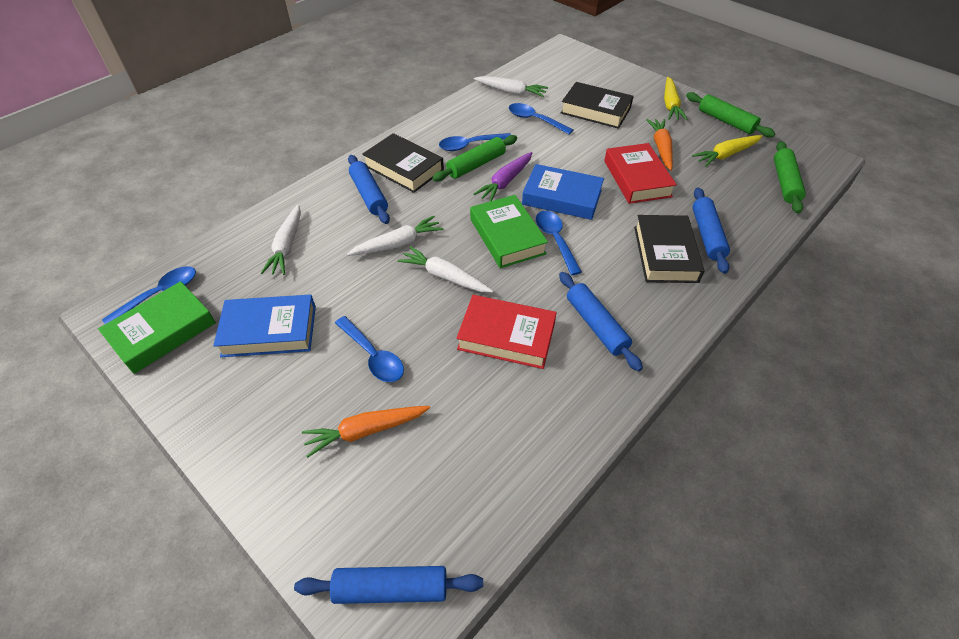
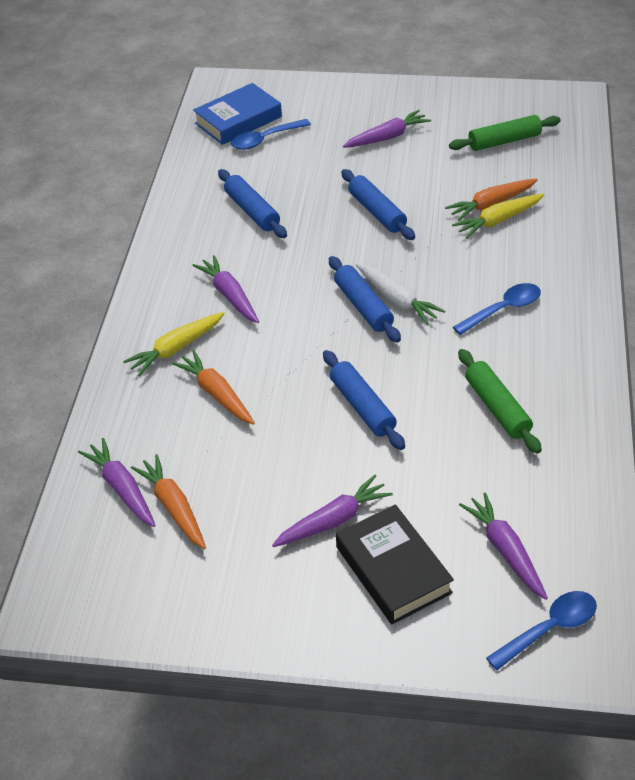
black book: 3 -> 1
blue book: 2 -> 1
blue spoon: 5 -> 3
green book: 2 -> 0
green rolling pin: 3 -> 2
orange carrot: 2 -> 3
purple carrot: 1 -> 5
red book: 2 -> 0
white carrot: 4 -> 1

